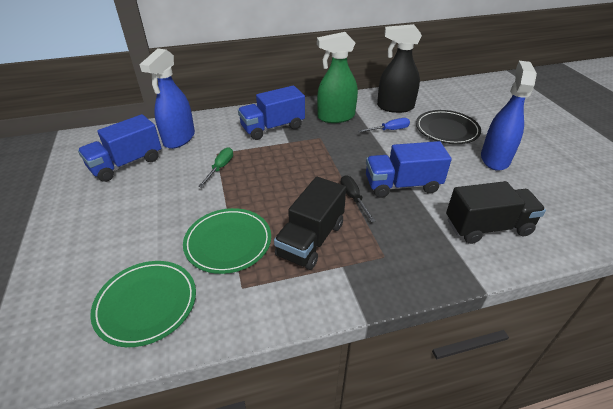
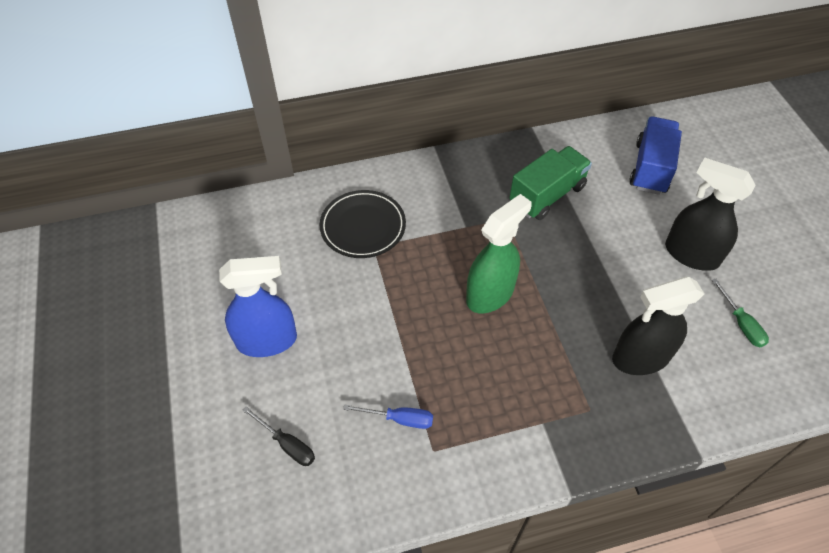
black spray bottle: 1 -> 2
black truck: 2 -> 0
blue spray bottle: 2 -> 1
blue truck: 3 -> 1
green plate: 2 -> 0
green truck: 0 -> 1

